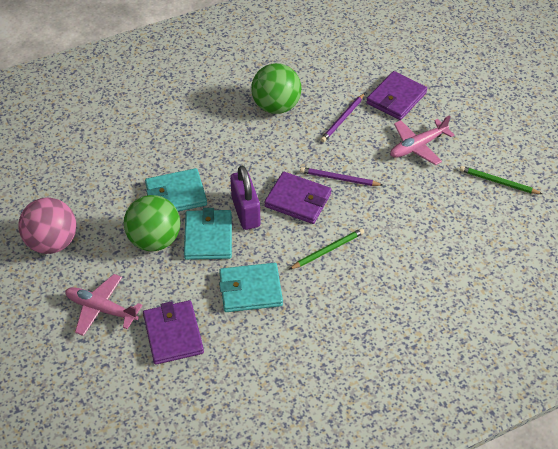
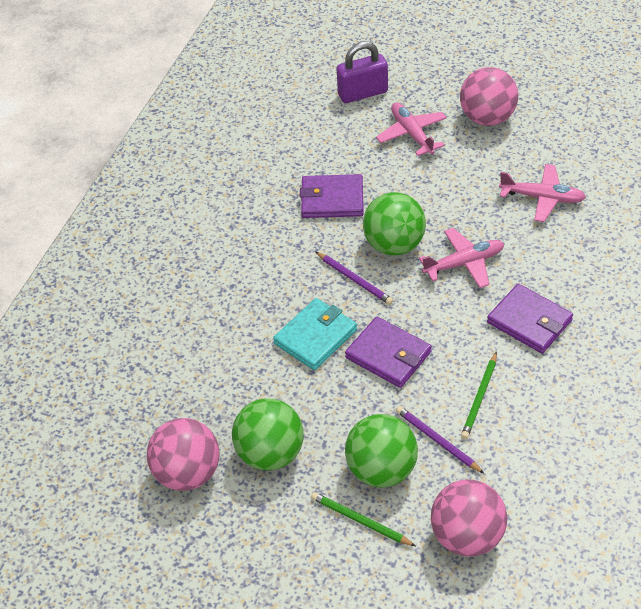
green ball: 2 -> 3
pink ball: 1 -> 3
pink plane: 2 -> 3
turquoise wallet: 3 -> 1

